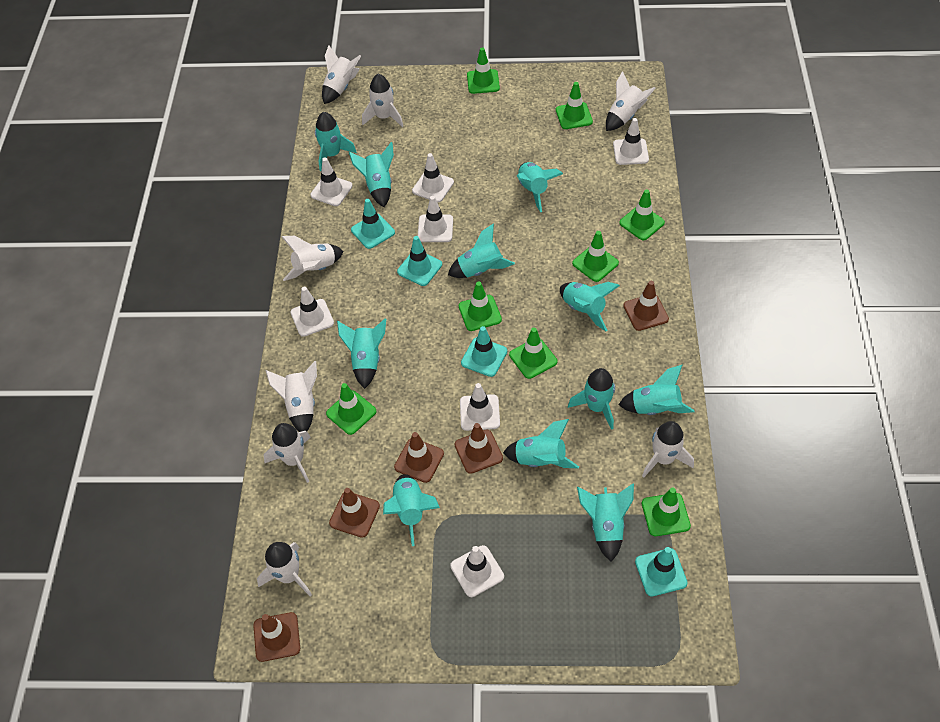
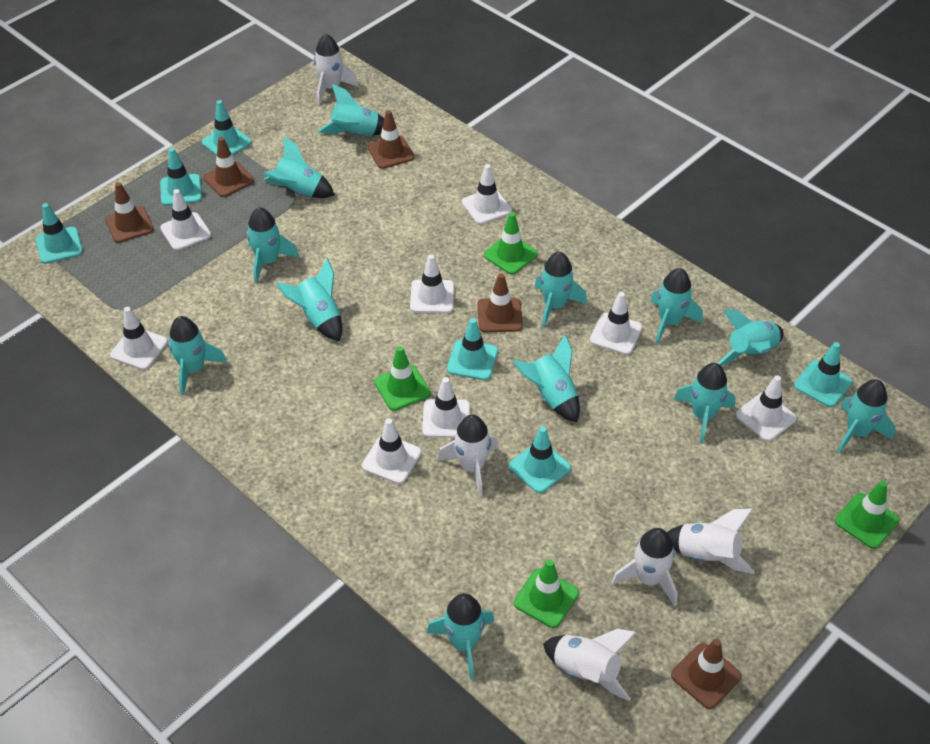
green traffic cone: 8 -> 4
turquoise rocket: 11 -> 12
turquoise traffic cone: 4 -> 6
white rocket: 8 -> 5
white traffic cone: 7 -> 8

